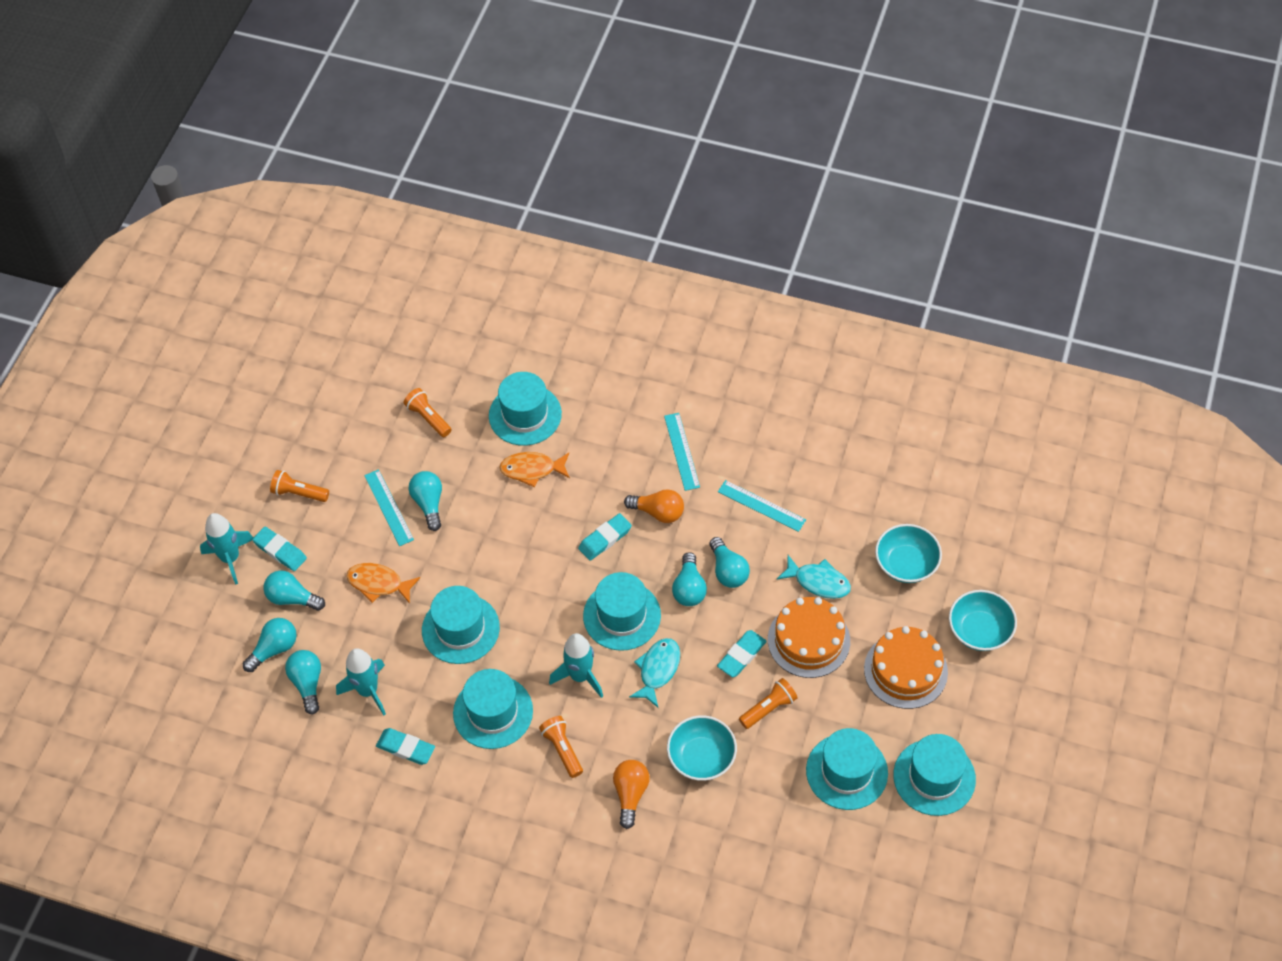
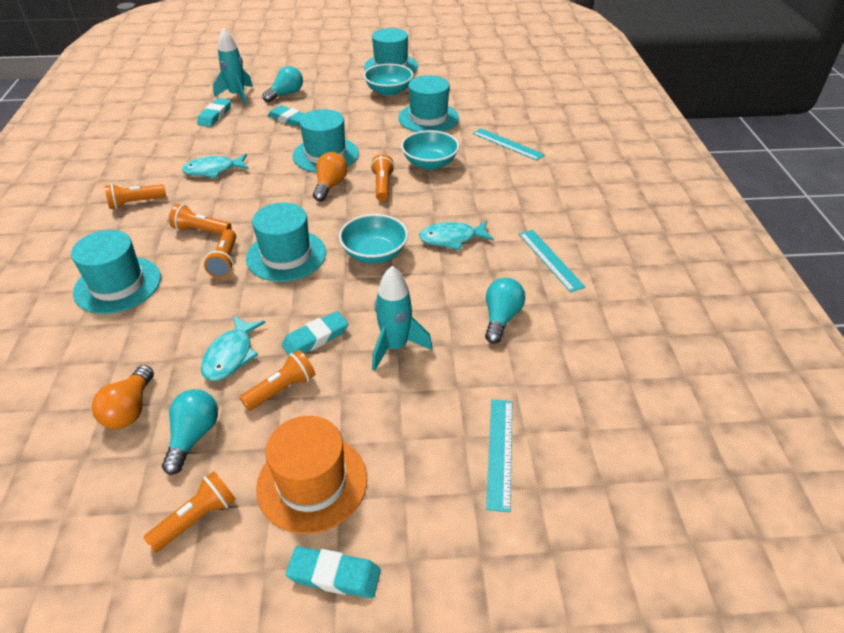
orange cake: 2 -> 0
orange fish: 2 -> 0
orange flashlight: 4 -> 6
orange hat: 0 -> 1
turquoise fish: 2 -> 3
turquoise hat: 6 -> 5
turquoise light bulb: 6 -> 3
turquoise rocket: 3 -> 2

